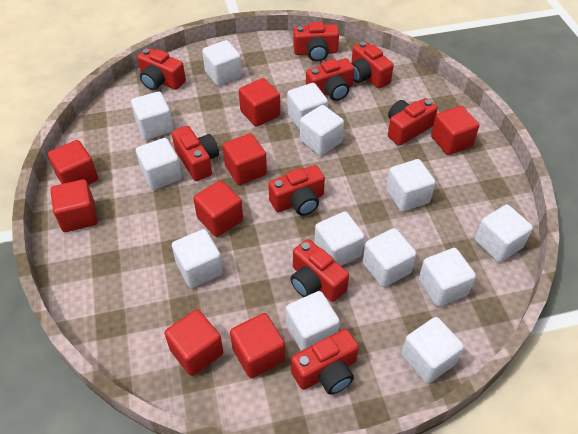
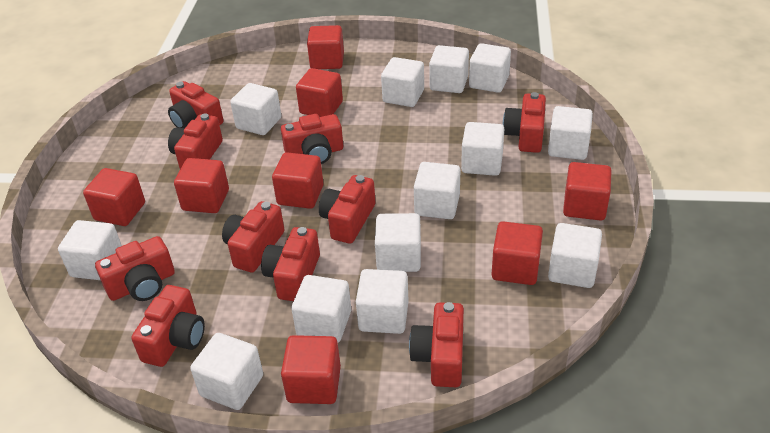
red camera: 9 -> 10

